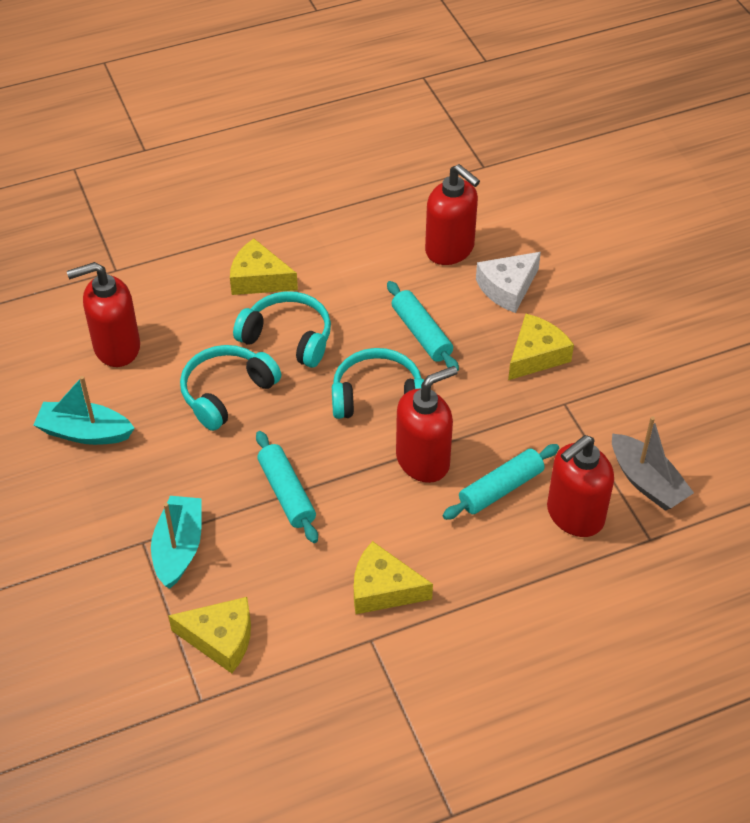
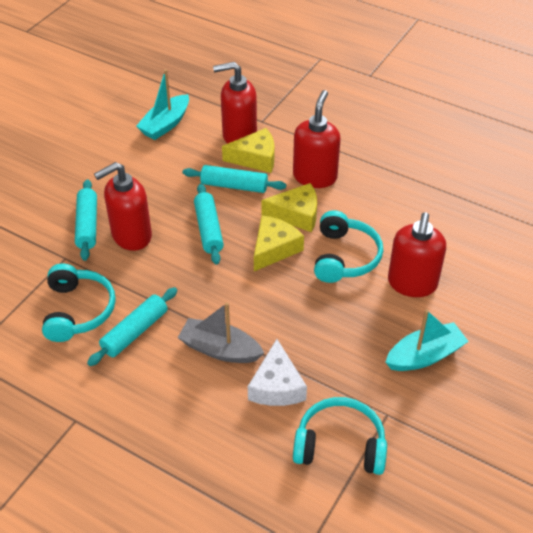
turquoise rolling pin: 3 -> 4
yellow cheese: 4 -> 3

